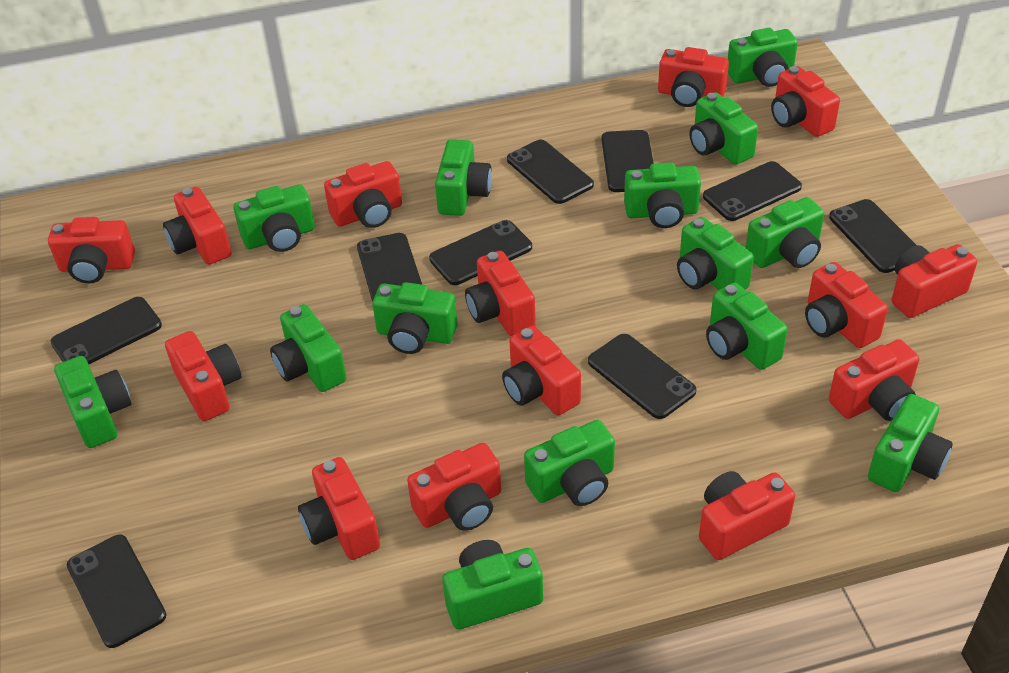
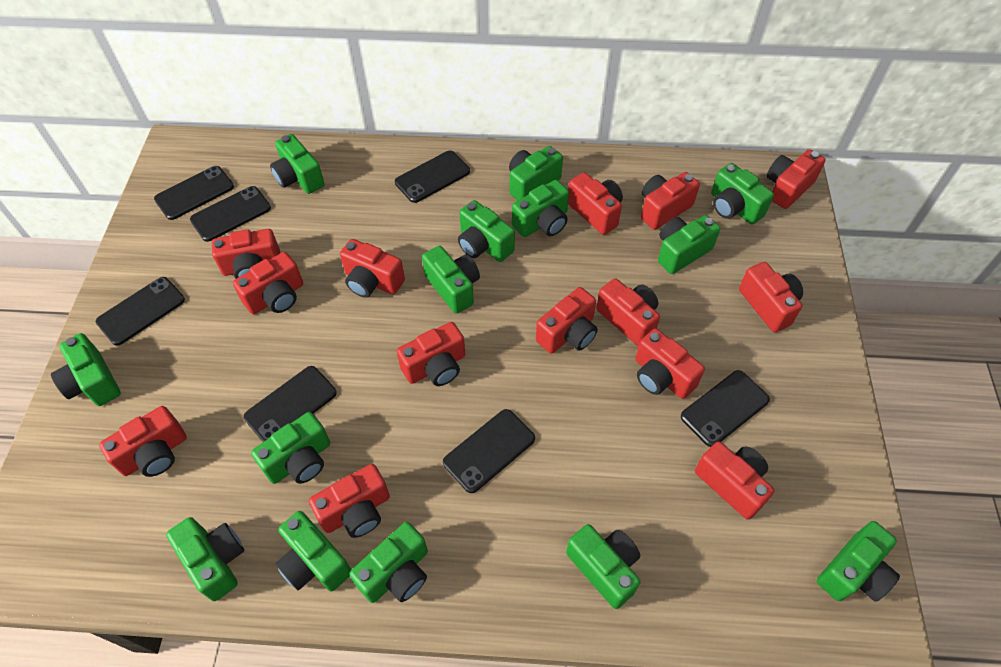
black phone: 9 -> 7

